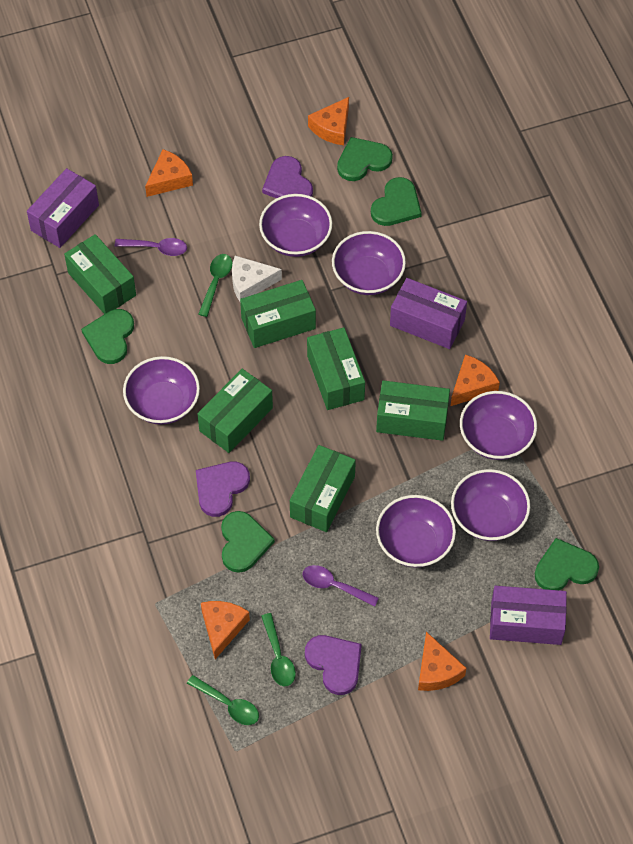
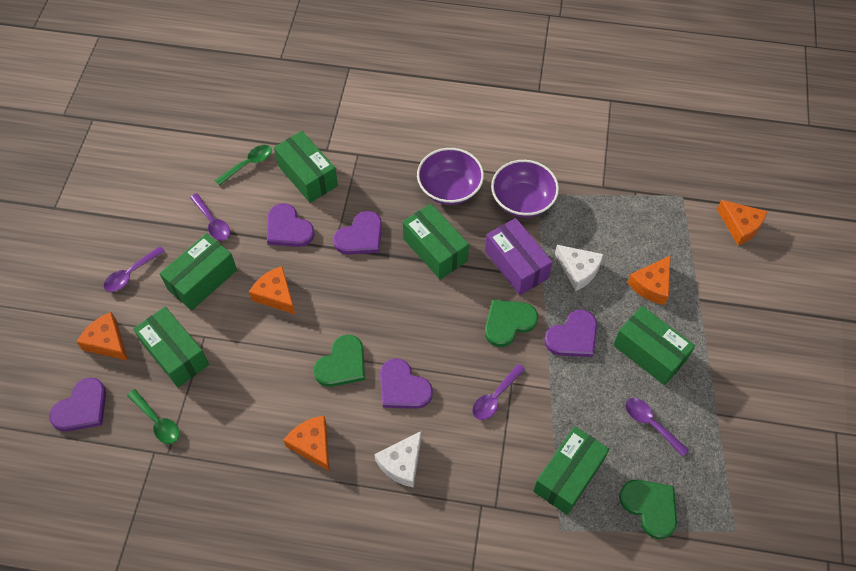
green heart: 5 -> 3
green spoon: 3 -> 2
purple bowl: 6 -> 2
purple box: 3 -> 1
purple heart: 3 -> 5
purple spoon: 2 -> 4
white cheese: 1 -> 2

